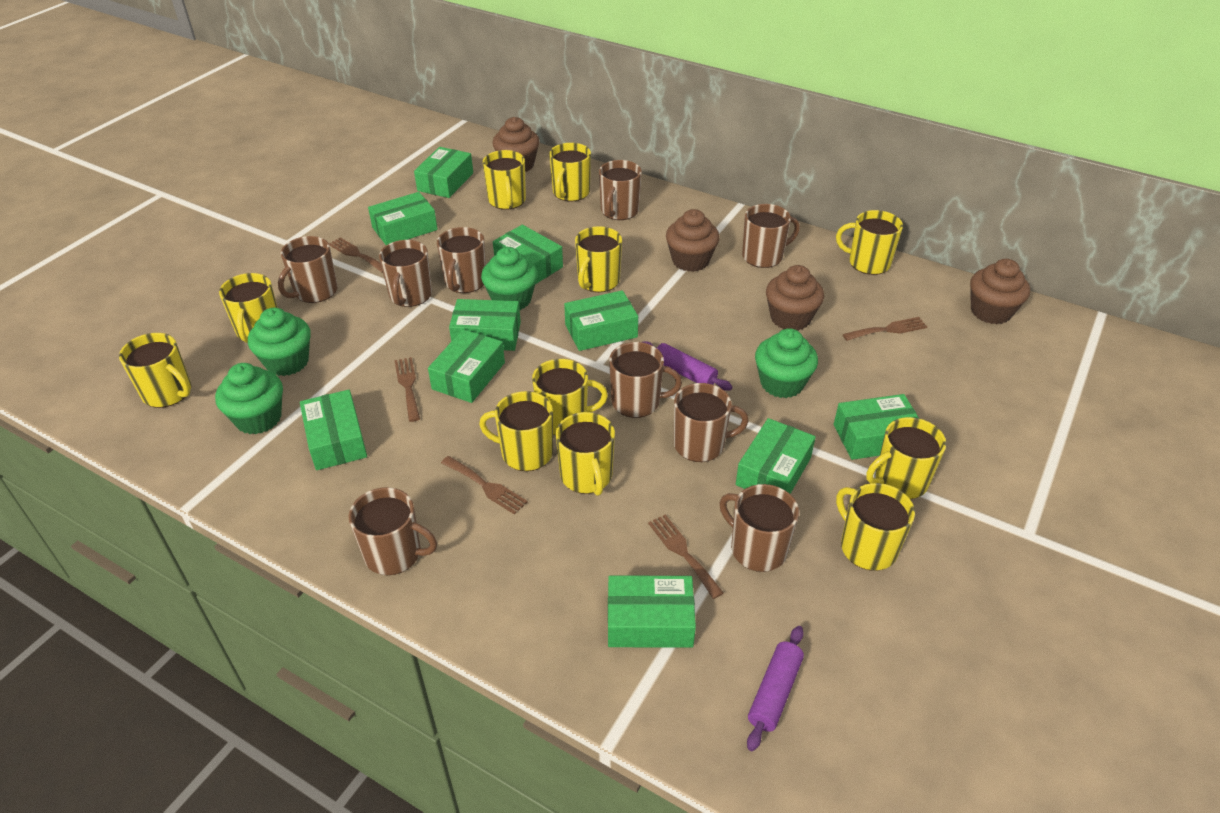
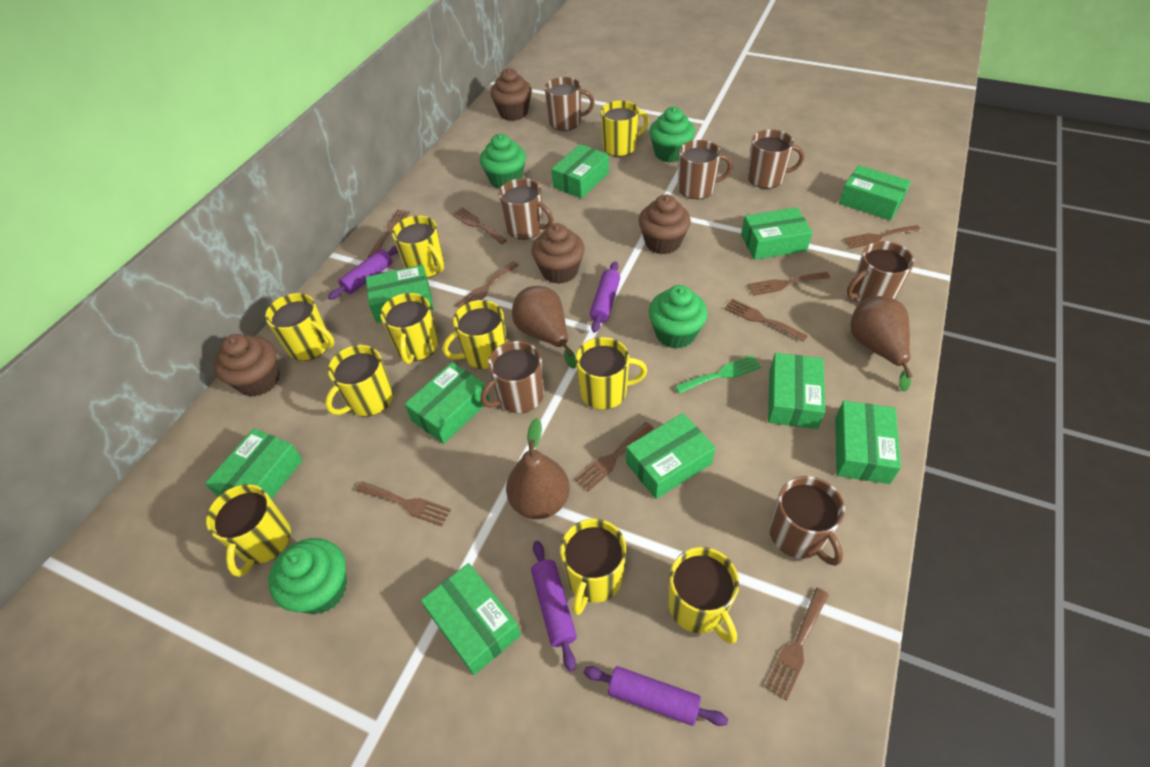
brown fork: 5 -> 9
brown mug: 9 -> 7
brown pear: 0 -> 3
green fork: 0 -> 1
purple rolling pin: 2 -> 4
yellow mug: 11 -> 10

